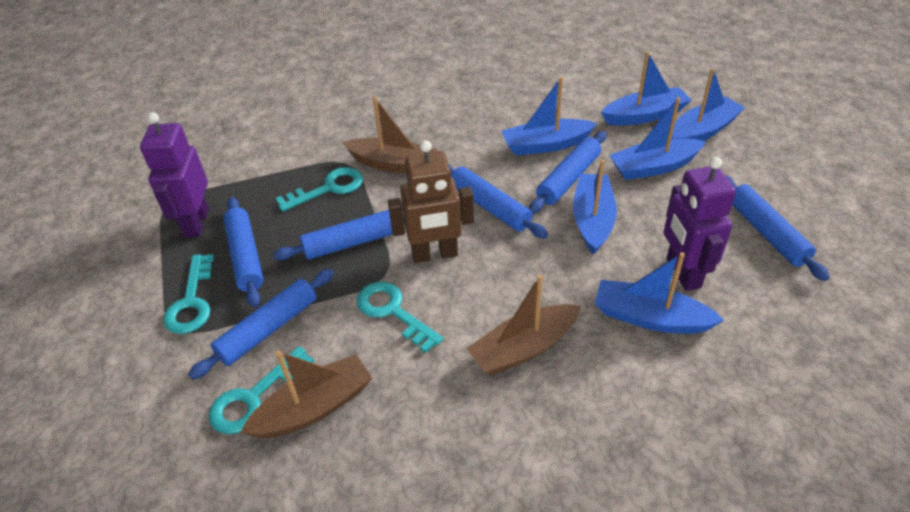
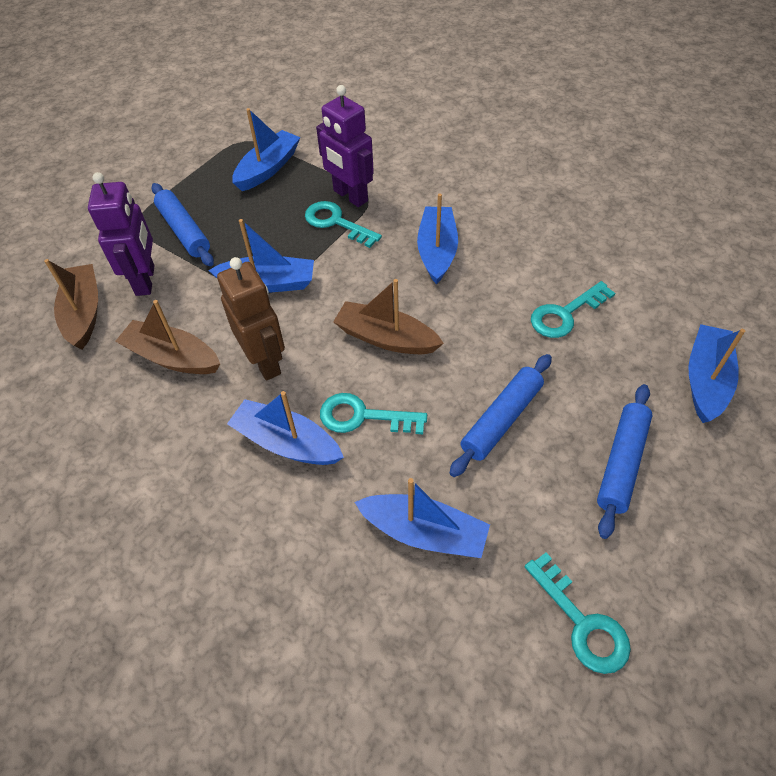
blue rolling pin: 6 -> 3

